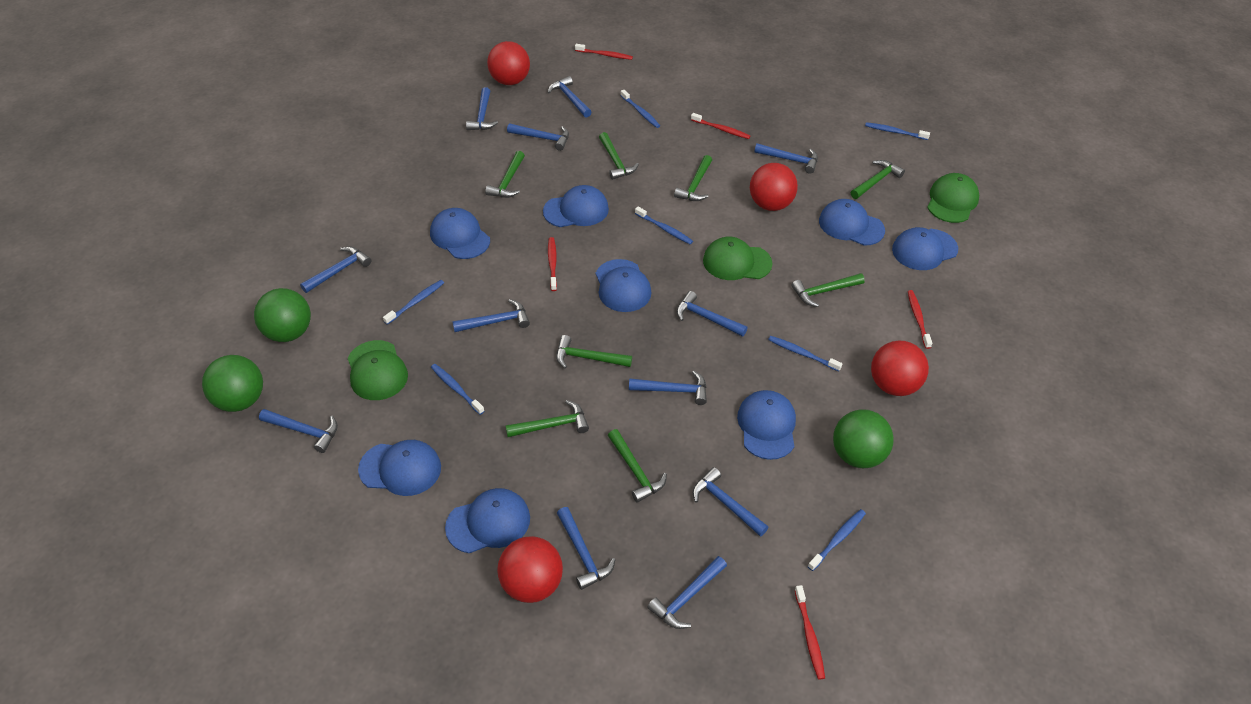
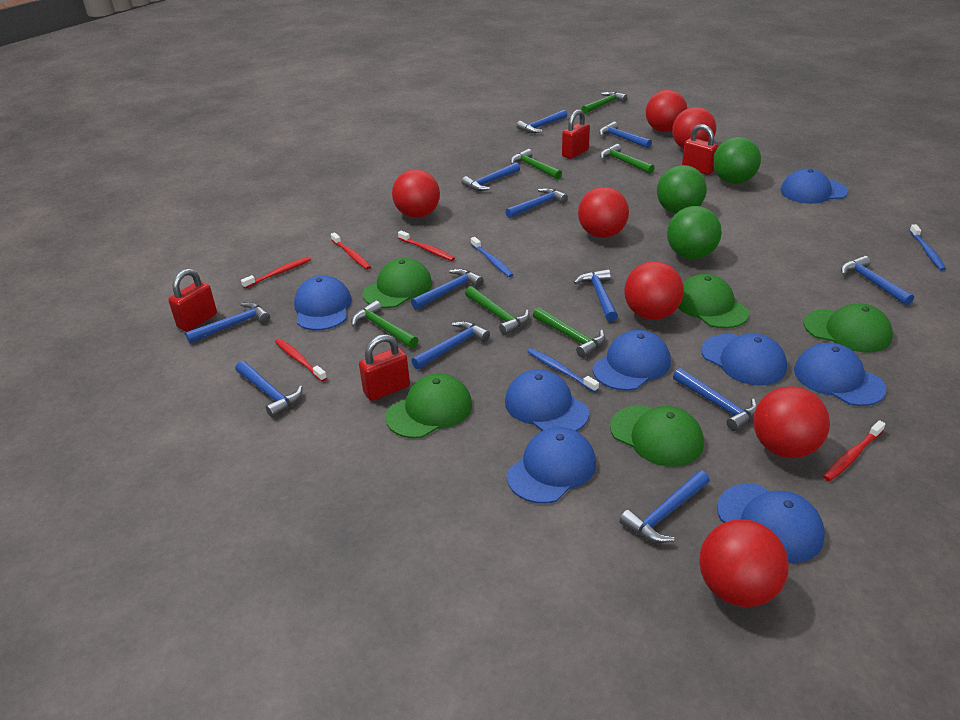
blue toothbrush: 7 -> 3
green cap: 3 -> 5
green hammer: 8 -> 6
red ball: 4 -> 7
red padlock: 0 -> 4

